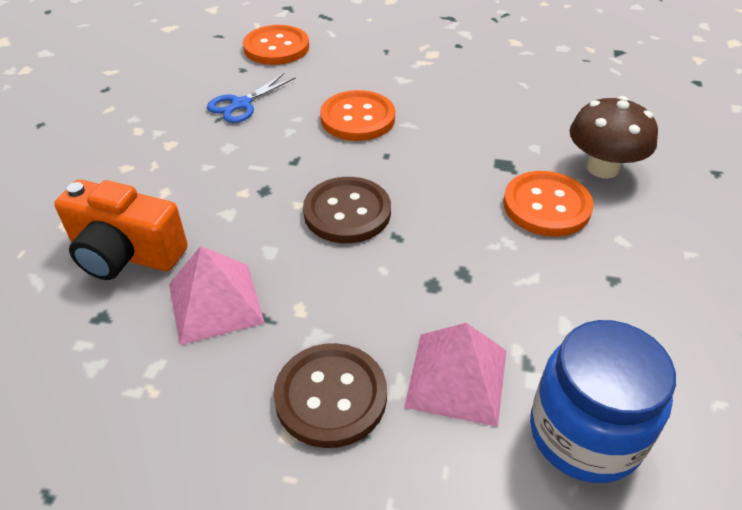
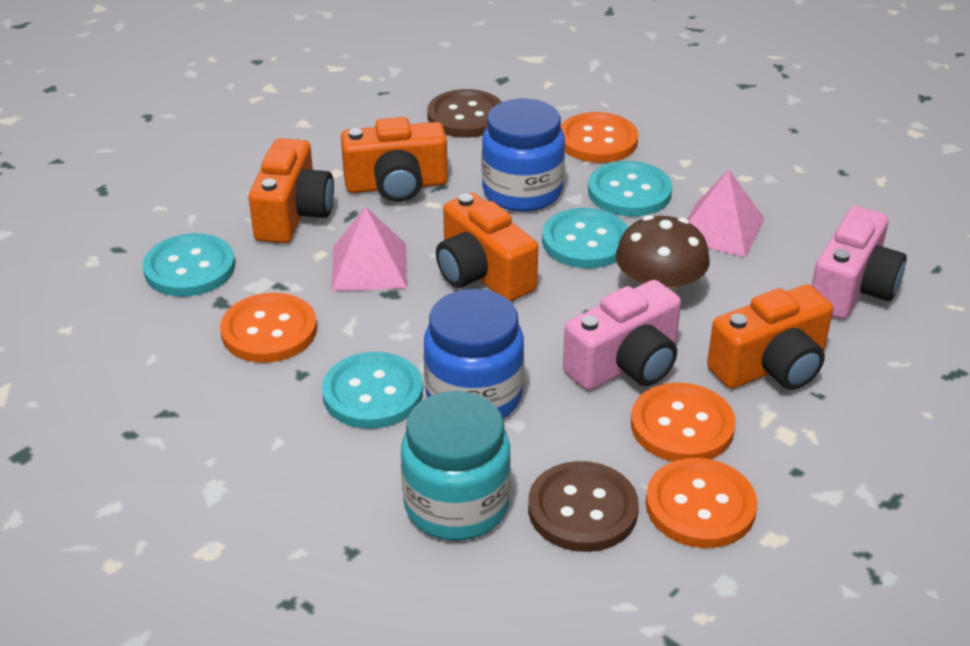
blue jar: 1 -> 2
blue scissors: 1 -> 0
orange button: 3 -> 4
orange camera: 1 -> 4
pink camera: 0 -> 2
turquoise button: 0 -> 4
turquoise jar: 0 -> 1

